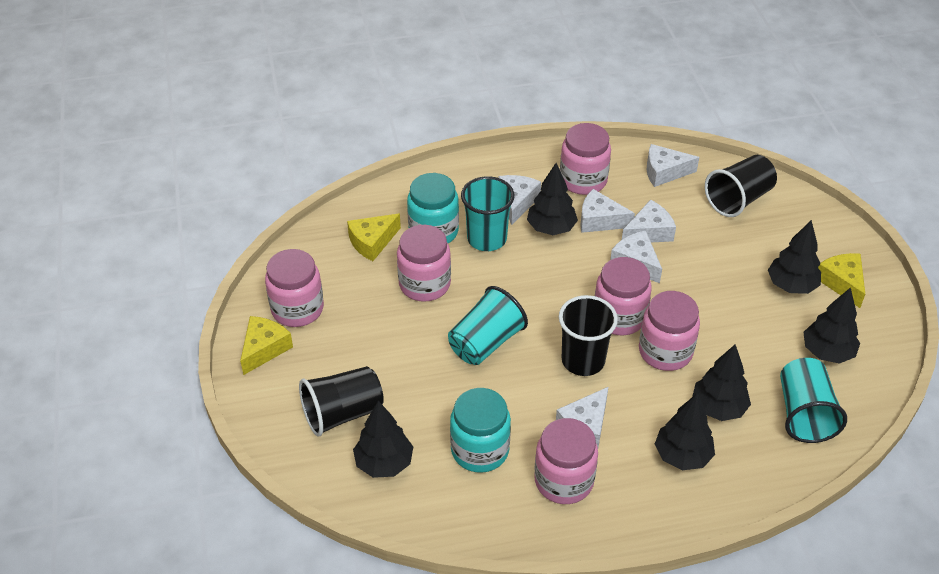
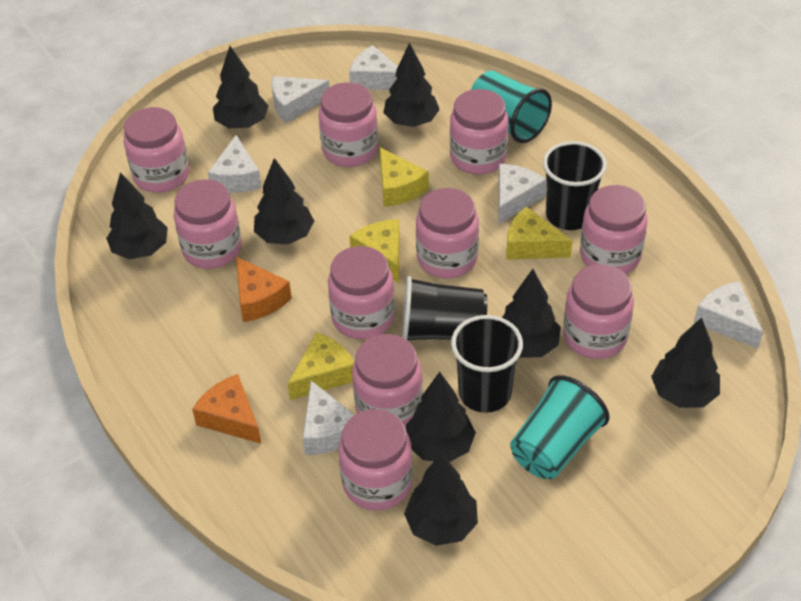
black tree: 6 -> 8
orange cheese: 0 -> 2
pink jar: 6 -> 10
turquoise cup: 3 -> 2
turquoise jar: 2 -> 0
yellow cheese: 3 -> 4

